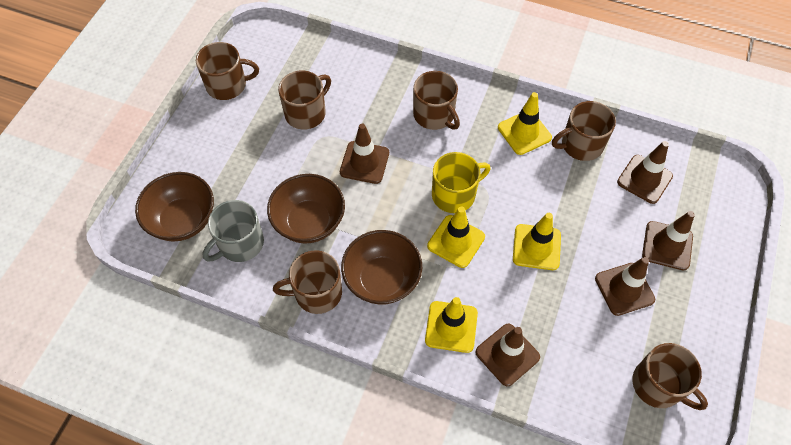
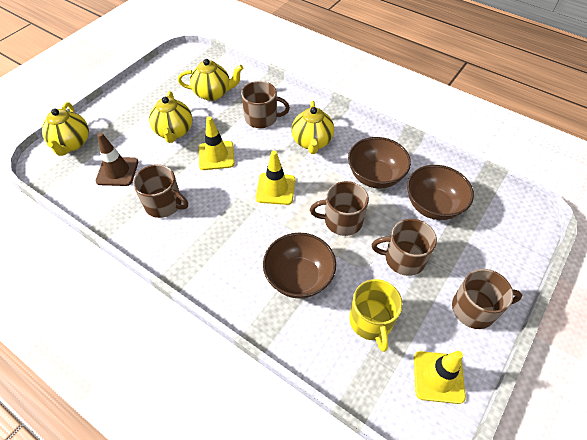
brown mug: 6 -> 5
brown traffic cone: 5 -> 1
grey mug: 1 -> 0
yellow teapot: 0 -> 4
yellow traffic cone: 4 -> 3

